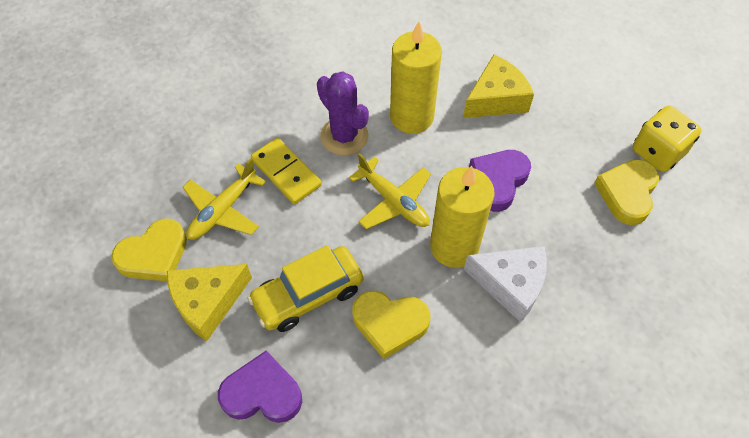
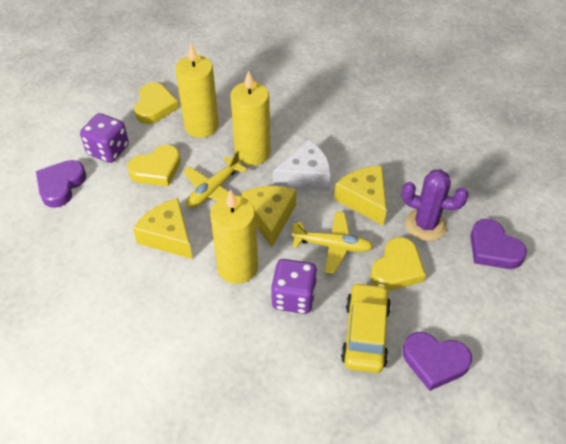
purple dice: 0 -> 2
purple heart: 2 -> 3
yellow candle: 2 -> 3
yellow cheese: 2 -> 3
yellow dice: 1 -> 0
yellow domino: 1 -> 0

